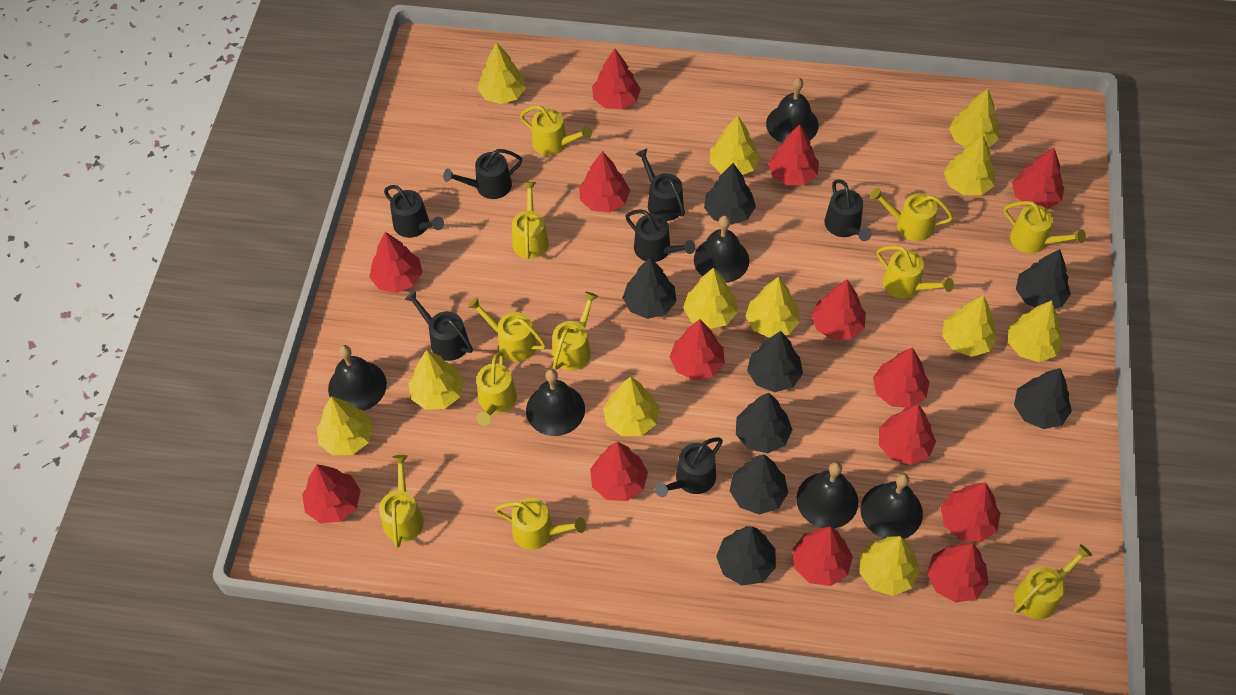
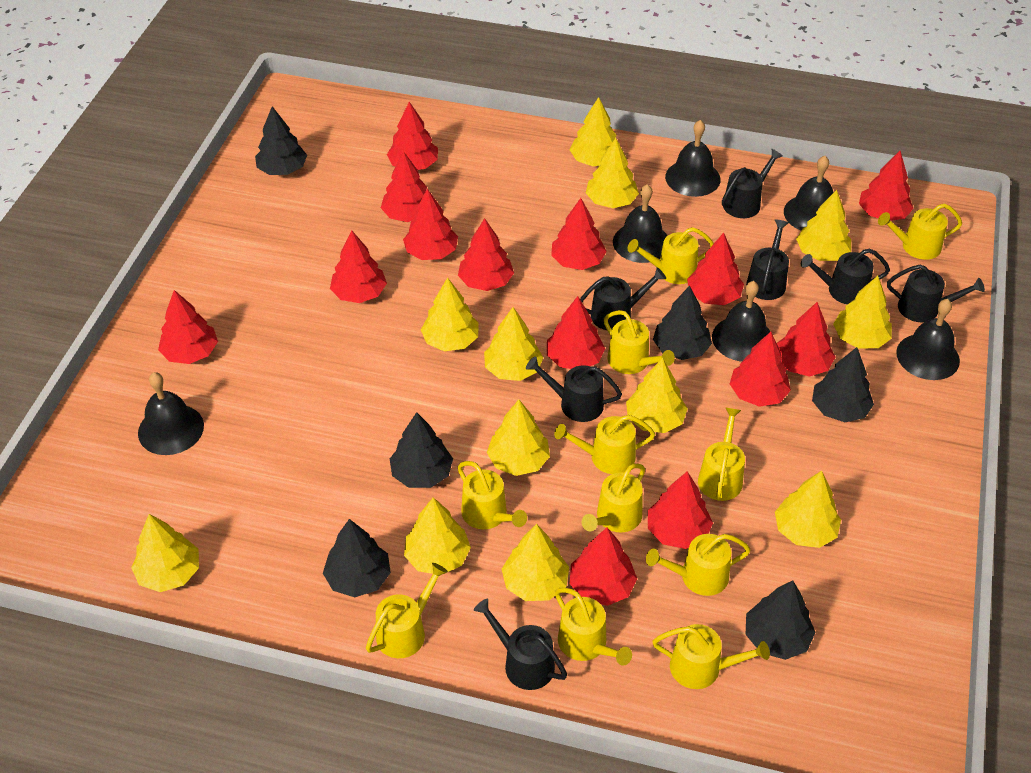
black tree: 8 -> 6

